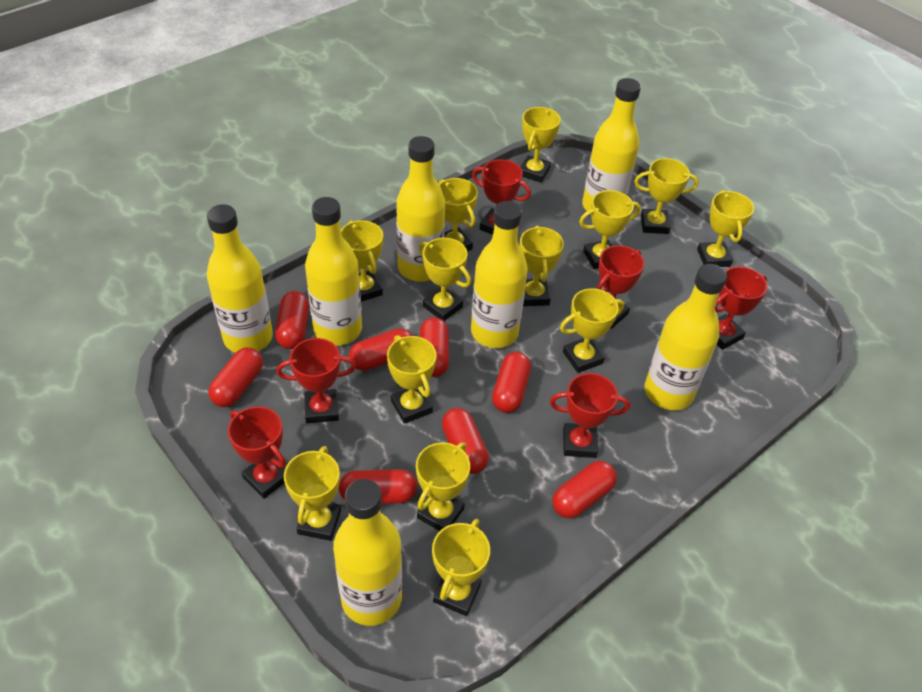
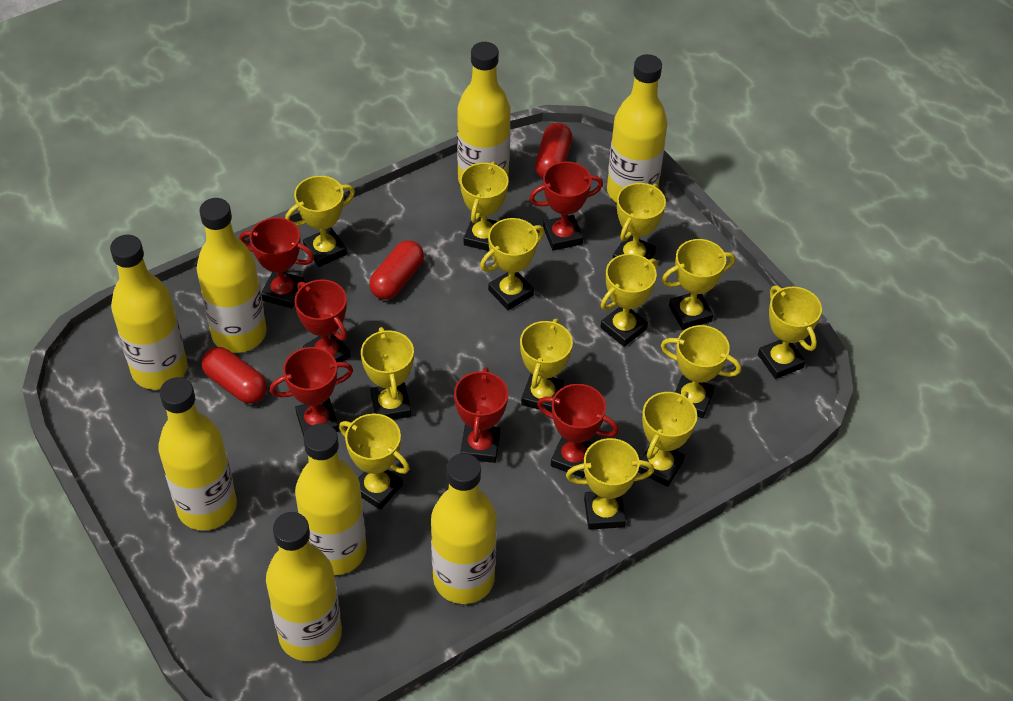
red capsule: 8 -> 3
yellow bottle: 7 -> 8

